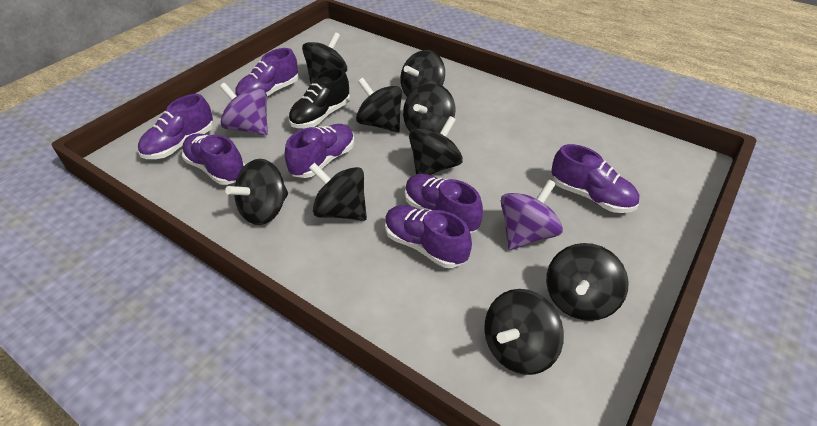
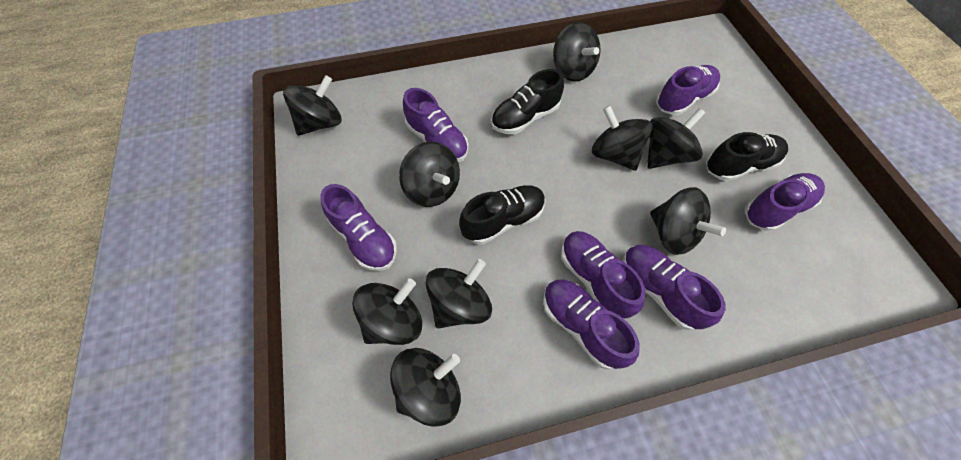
black shoe: 1 -> 3
purple spinning top: 2 -> 0

